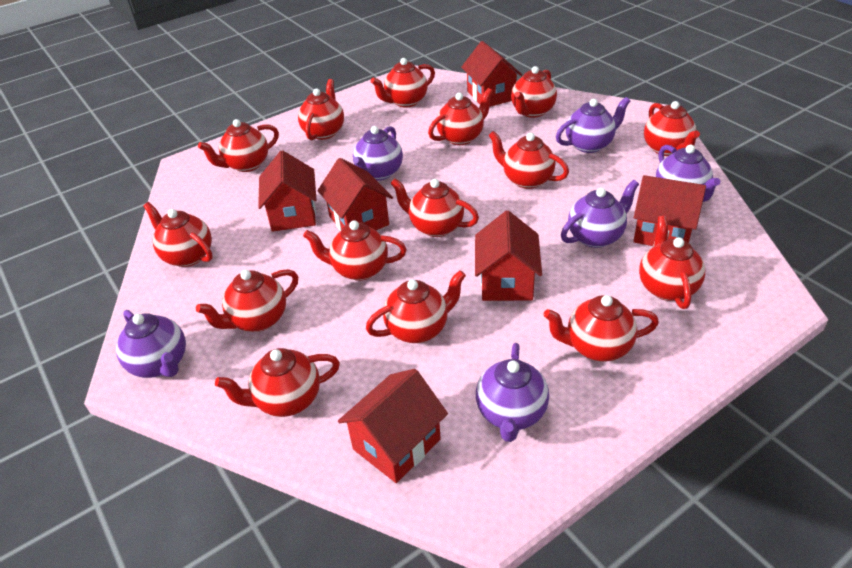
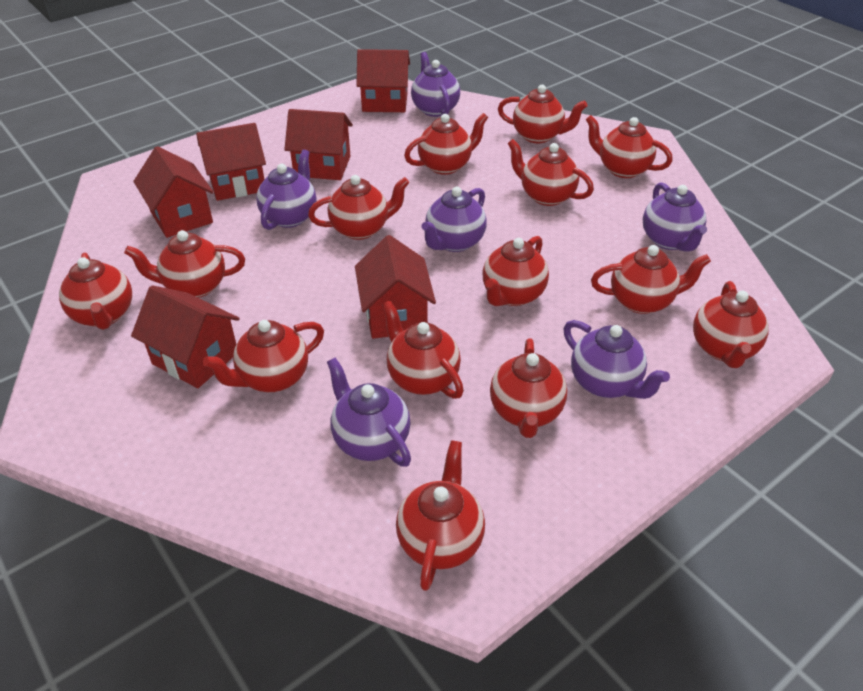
red teapot: 15 -> 14

